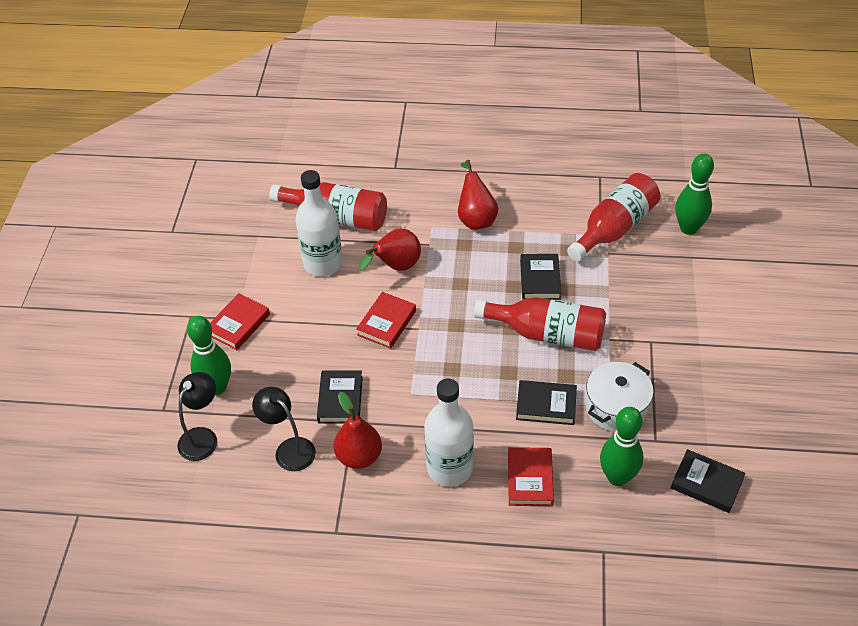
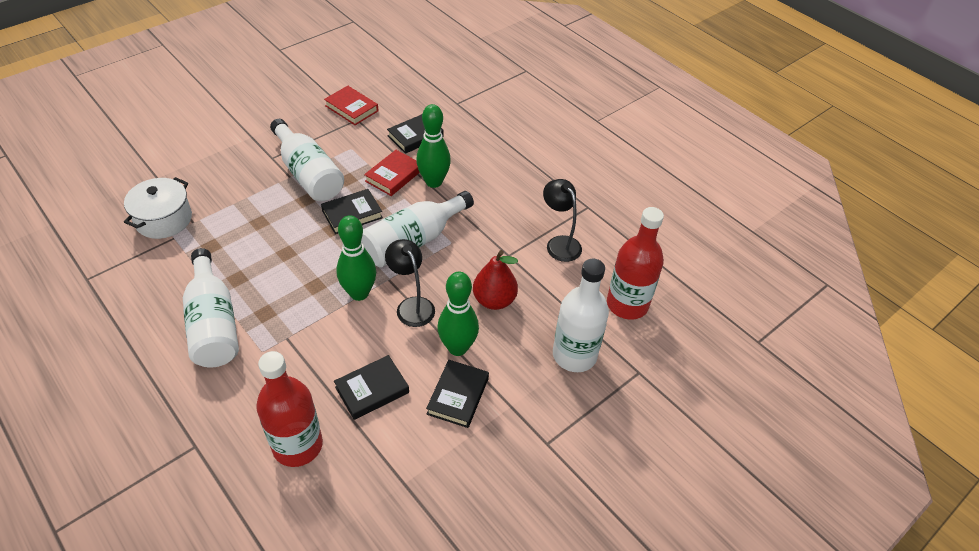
red book: 3 -> 2
red bottle: 3 -> 2
red pear: 3 -> 1
white bottle: 2 -> 4

